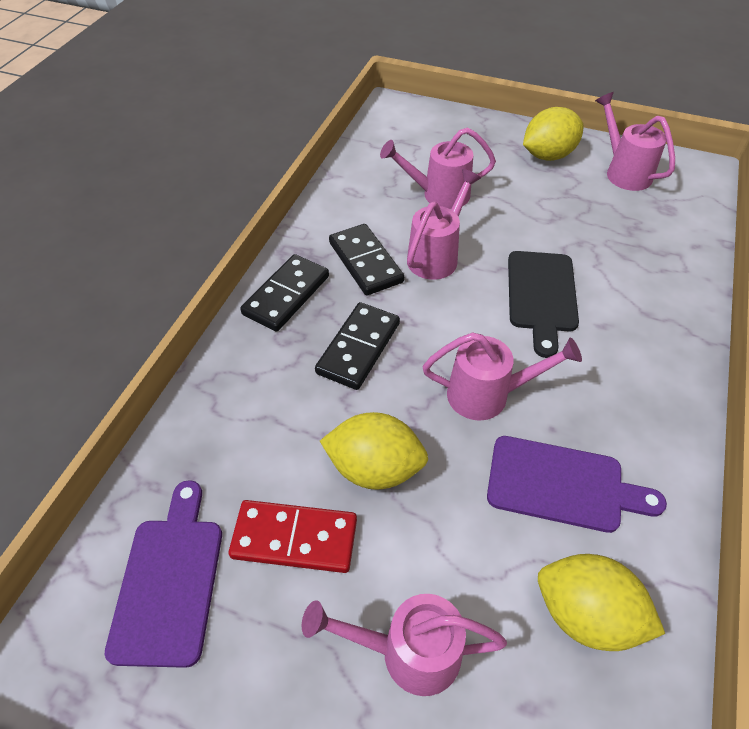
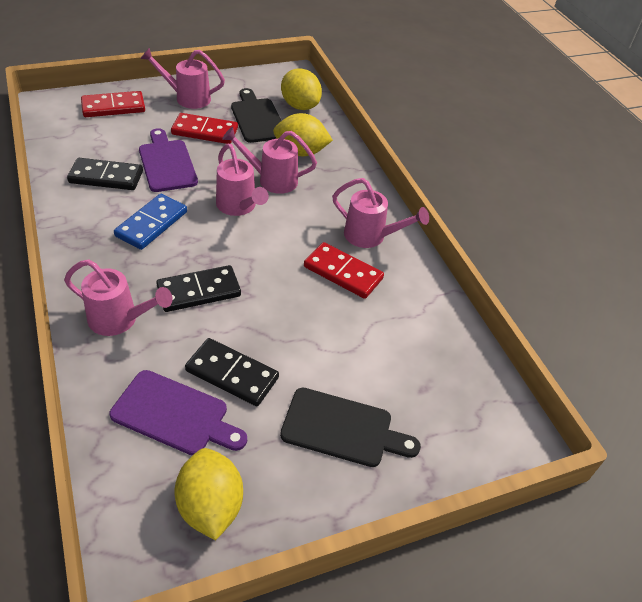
black cutting board: 1 -> 2
blue domino: 0 -> 1
red domino: 1 -> 3

